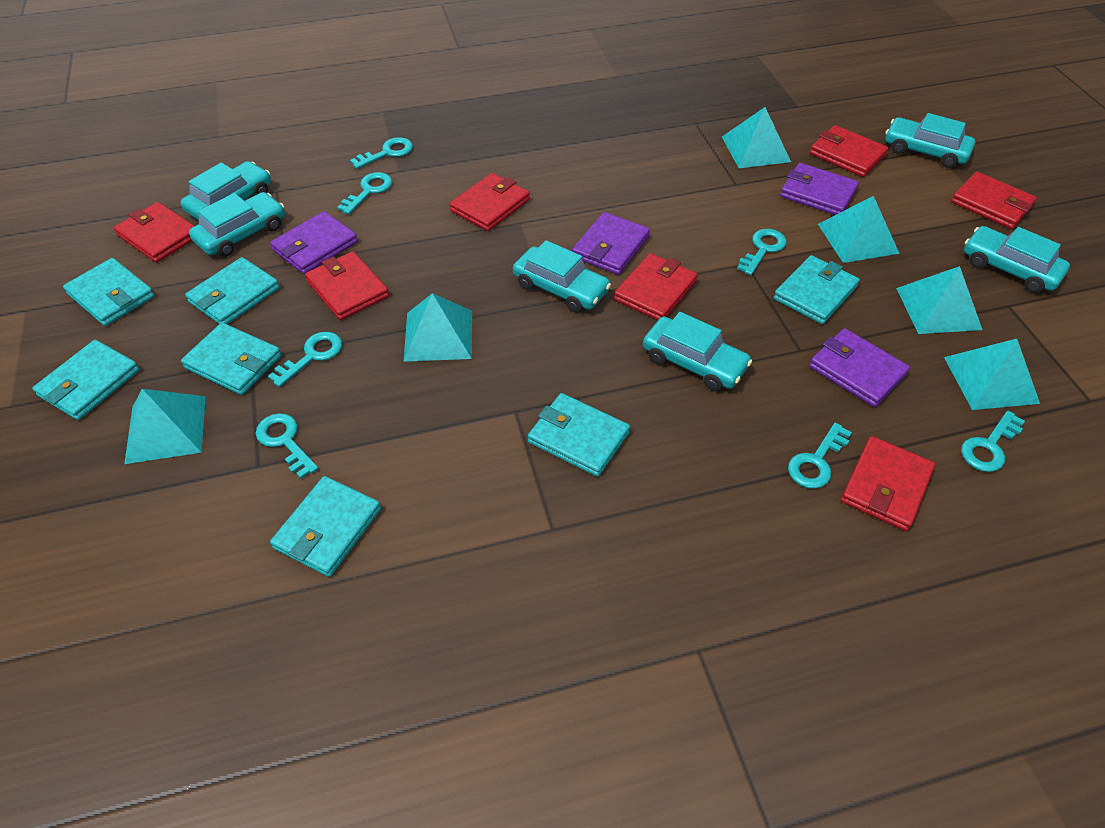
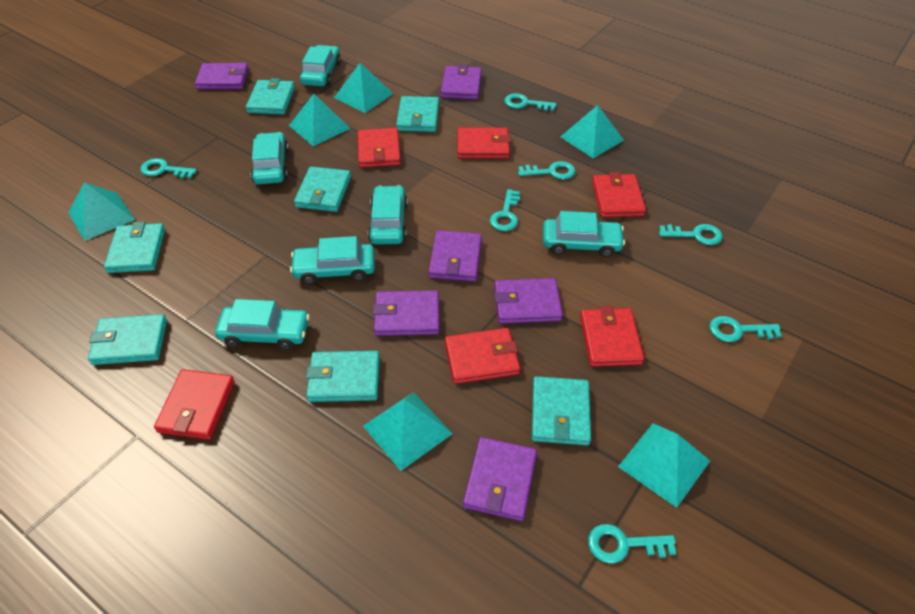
purple wallet: 4 -> 6
red wallet: 7 -> 6

